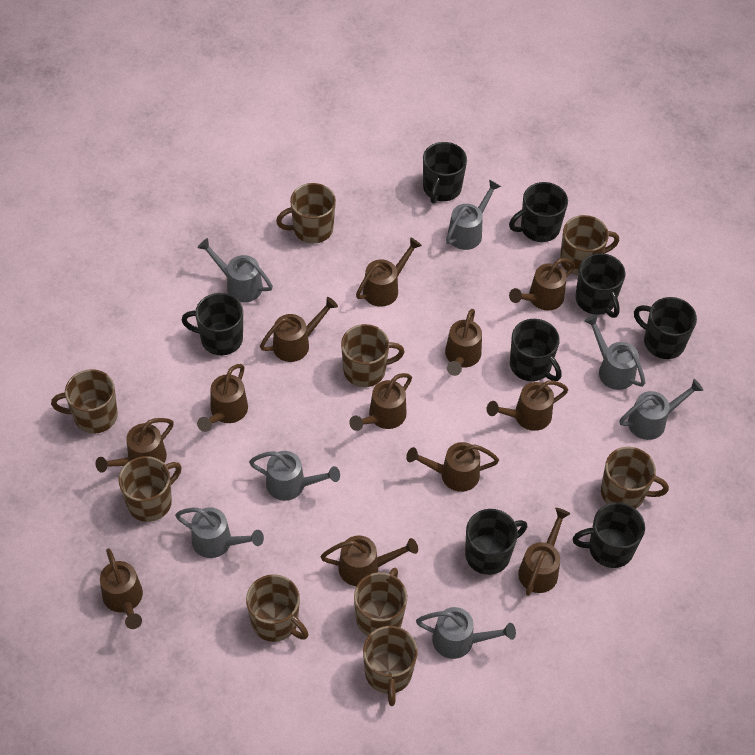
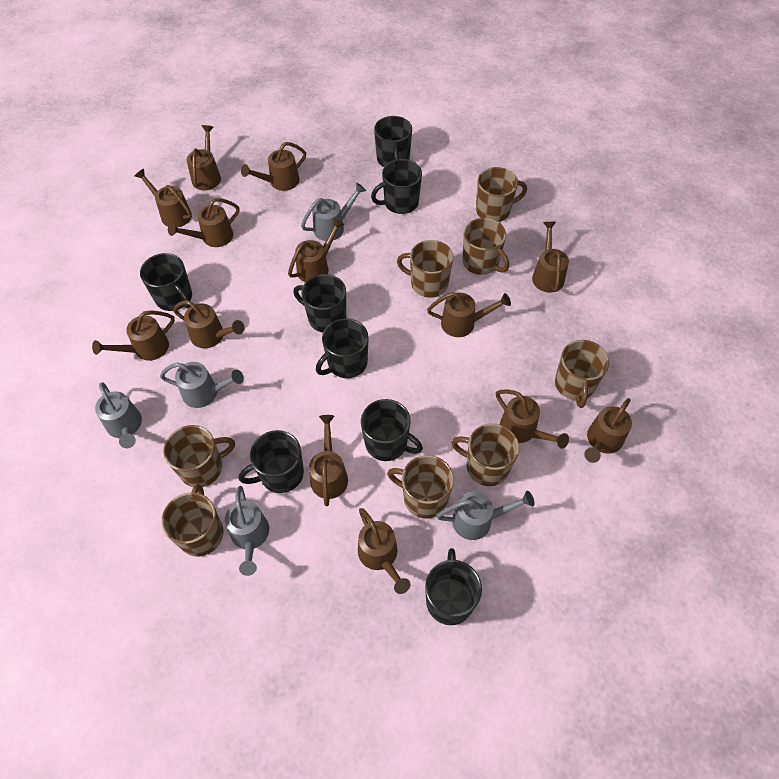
brown mug: 9 -> 8
brown watering can: 12 -> 13
grey watering can: 7 -> 5

